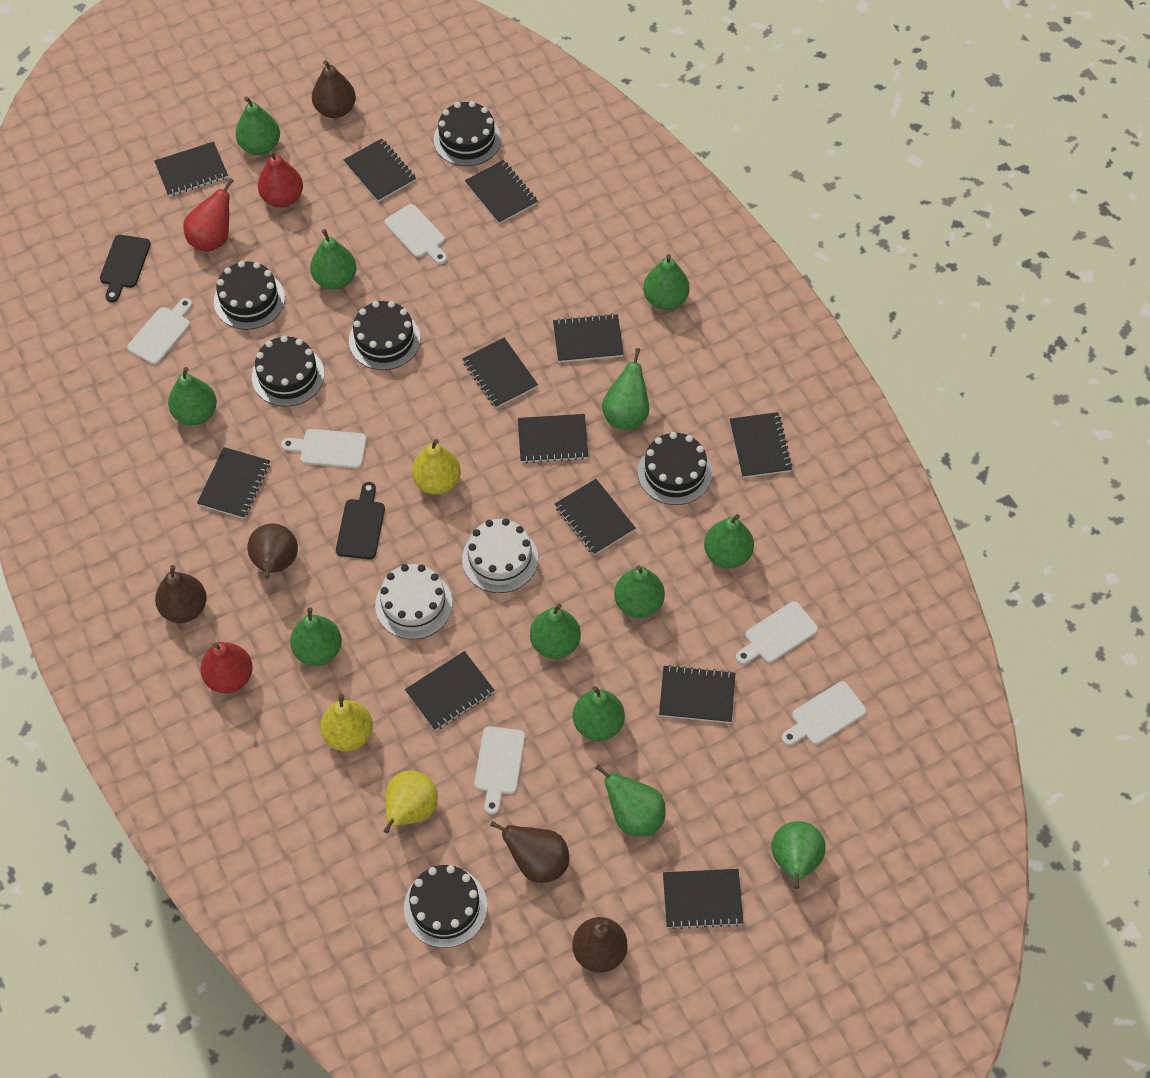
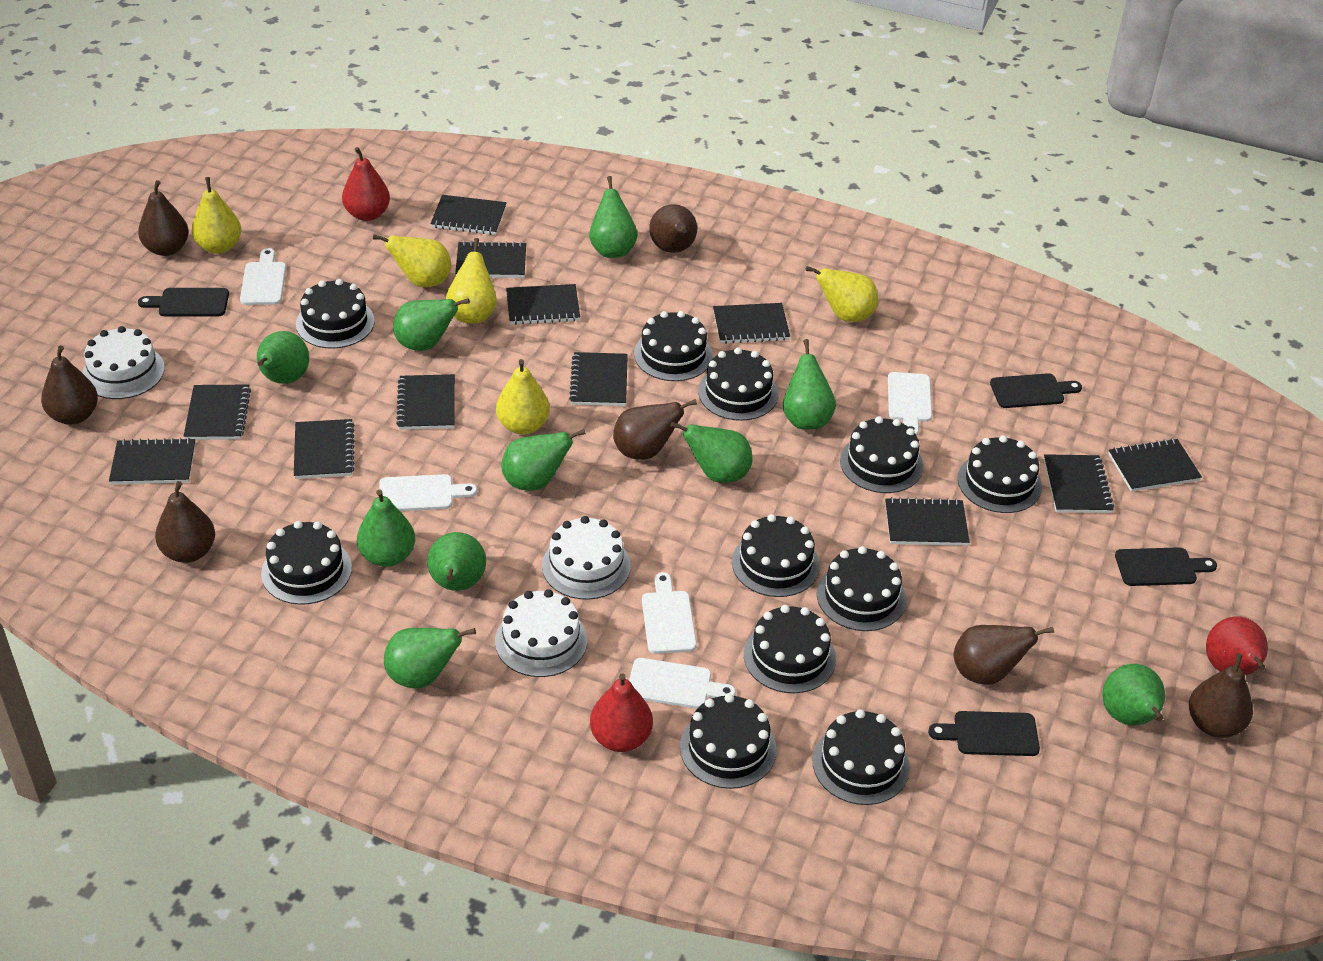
black cake: 6 -> 11
black cutting board: 2 -> 4
brown pear: 5 -> 7
green pear: 12 -> 10
white cake: 2 -> 3
white cutting board: 6 -> 5
yellow pear: 3 -> 5

